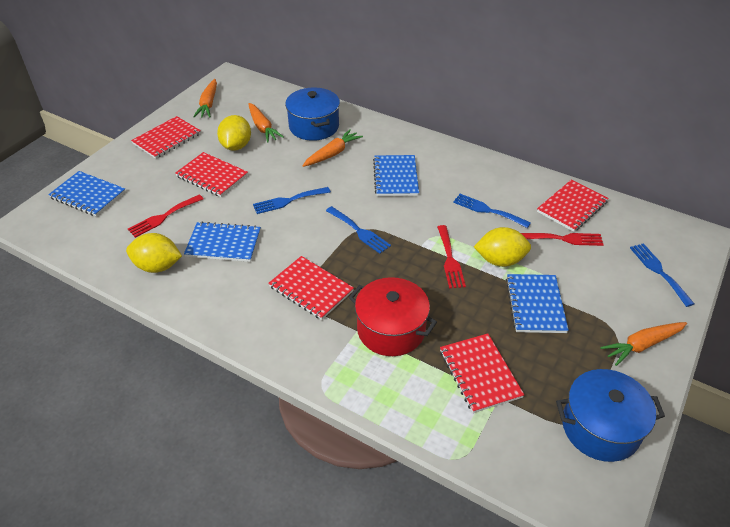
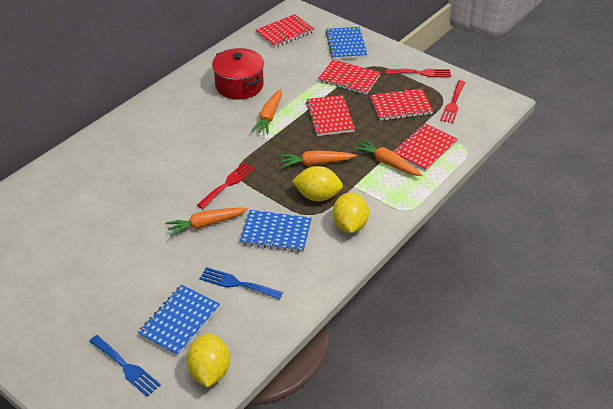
blue fork: 4 -> 2
blue notebook: 4 -> 3
blue pot: 2 -> 0

